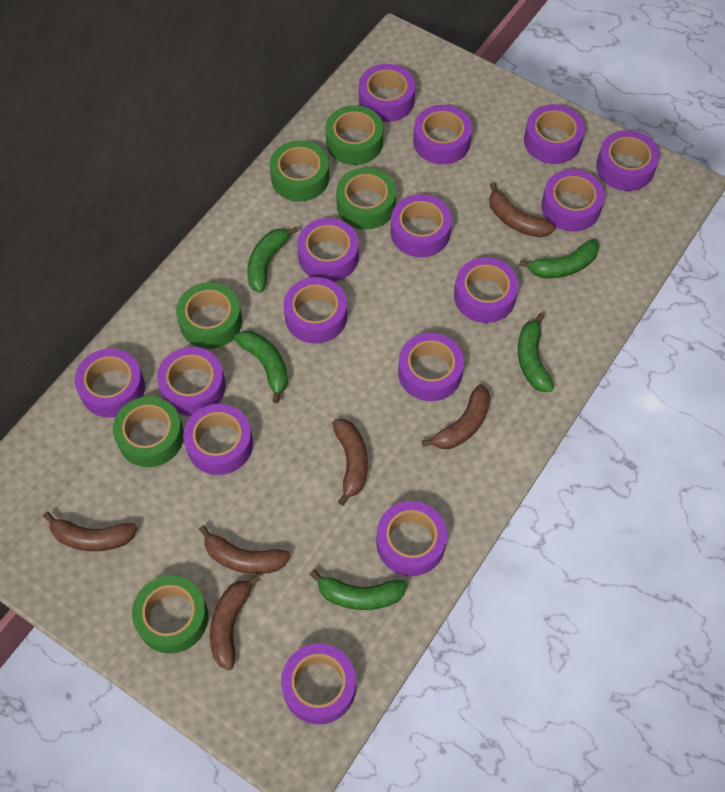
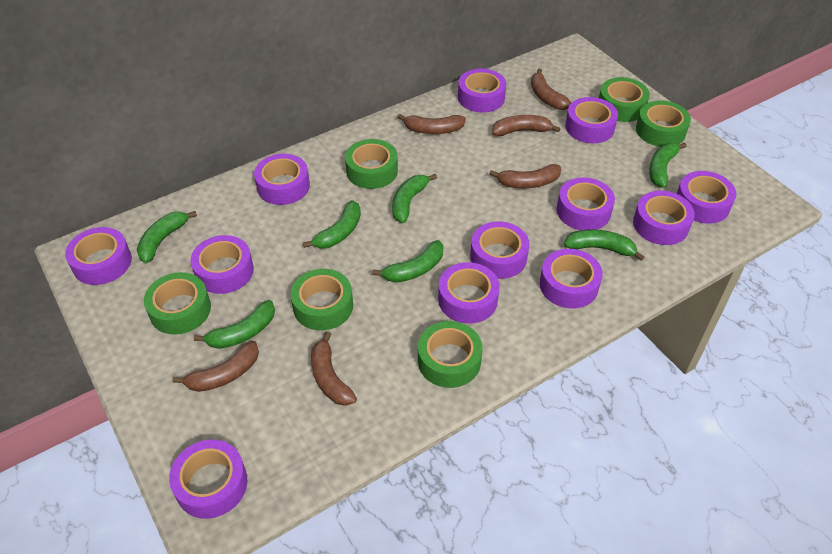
green banana: 5 -> 7
purple tape: 15 -> 12

